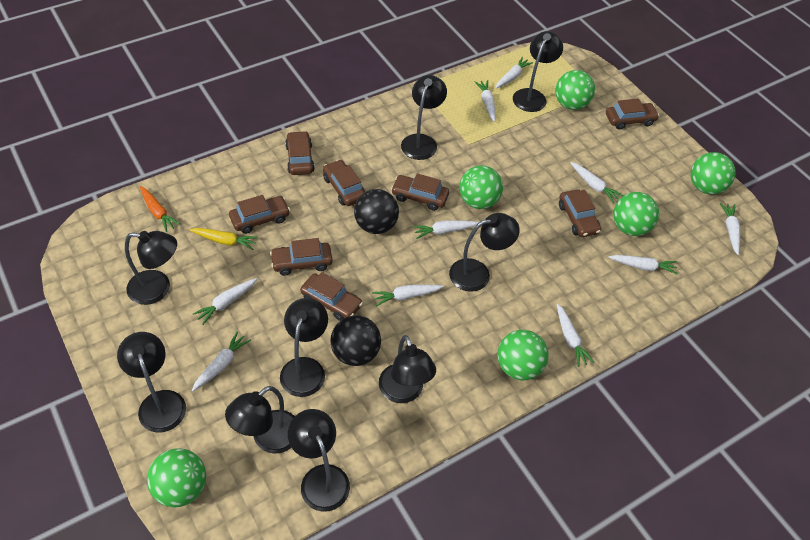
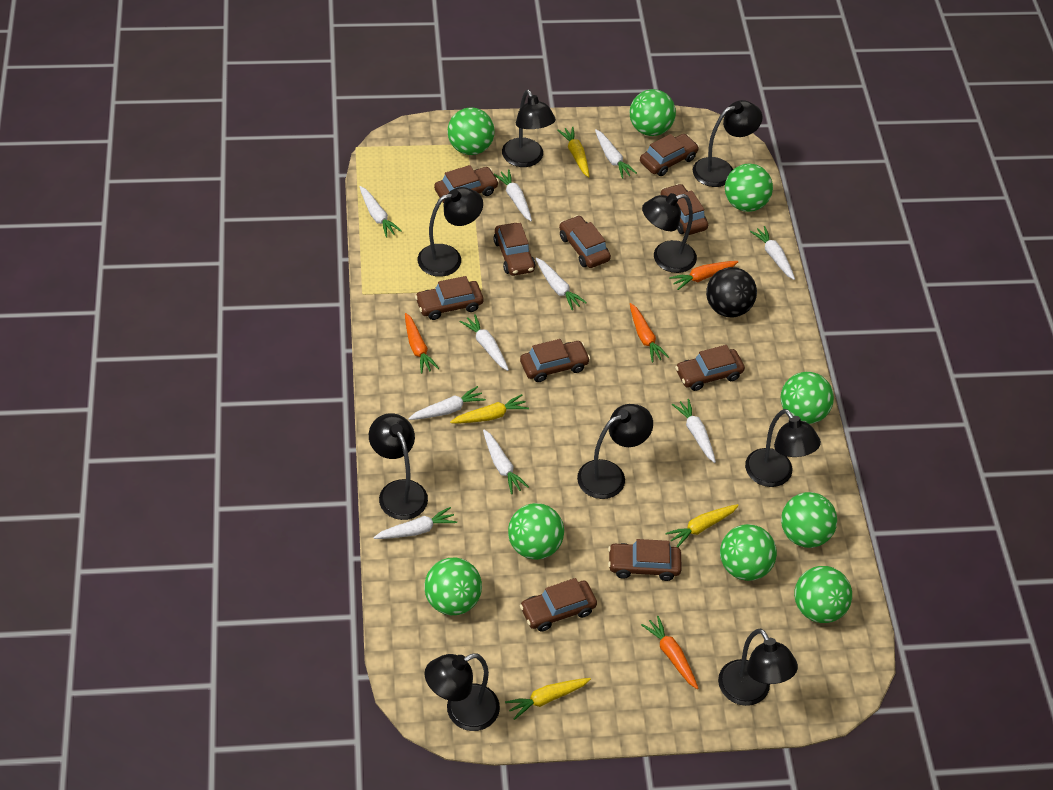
black ball: 2 -> 1
brown car: 8 -> 10
green ball: 6 -> 9
orange carrot: 1 -> 4
yellow carrot: 1 -> 4

